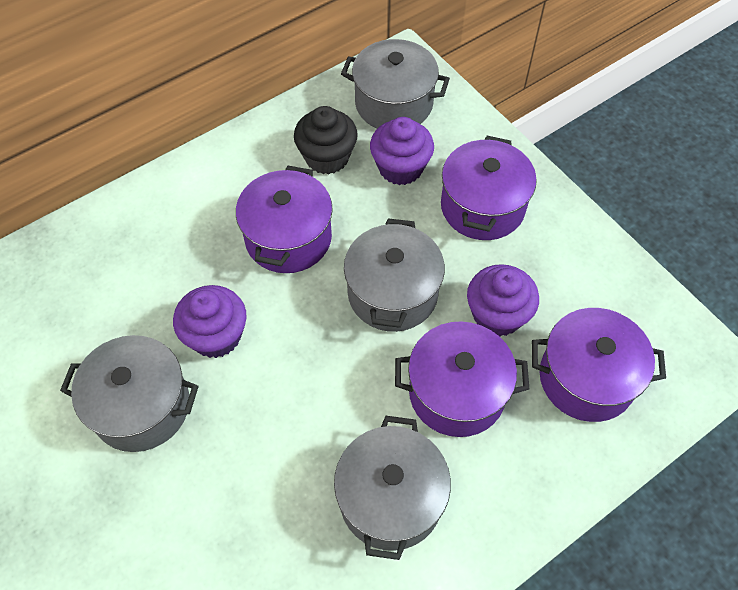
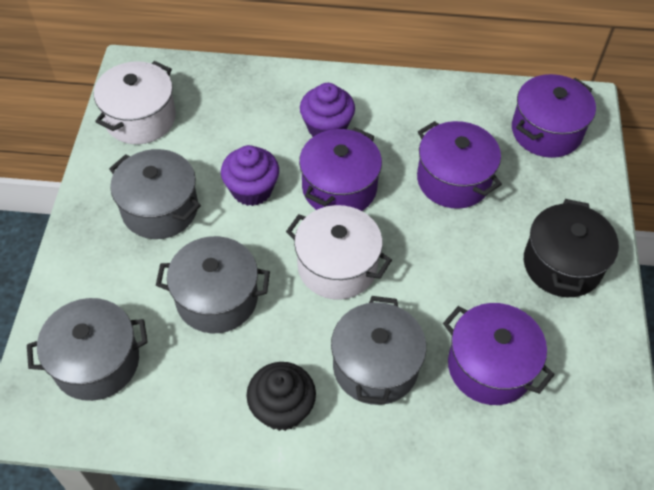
black pot: 0 -> 1
purple cupcake: 3 -> 2
white pot: 0 -> 2

